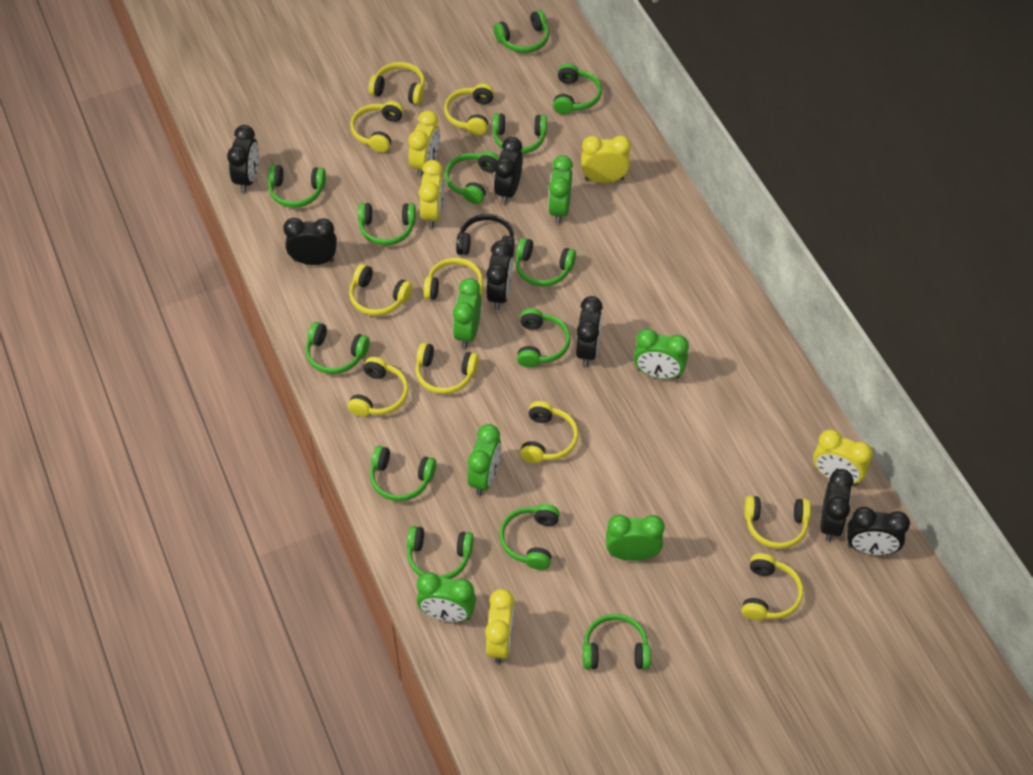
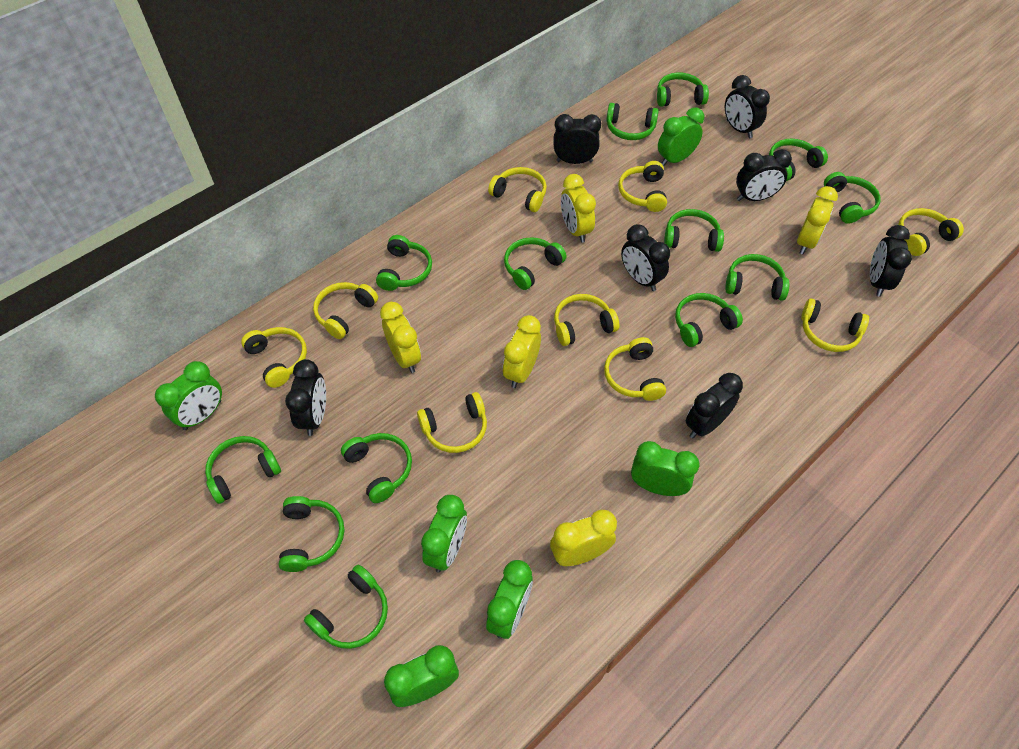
black headphones: 1 -> 0
yellow headphones: 10 -> 9

